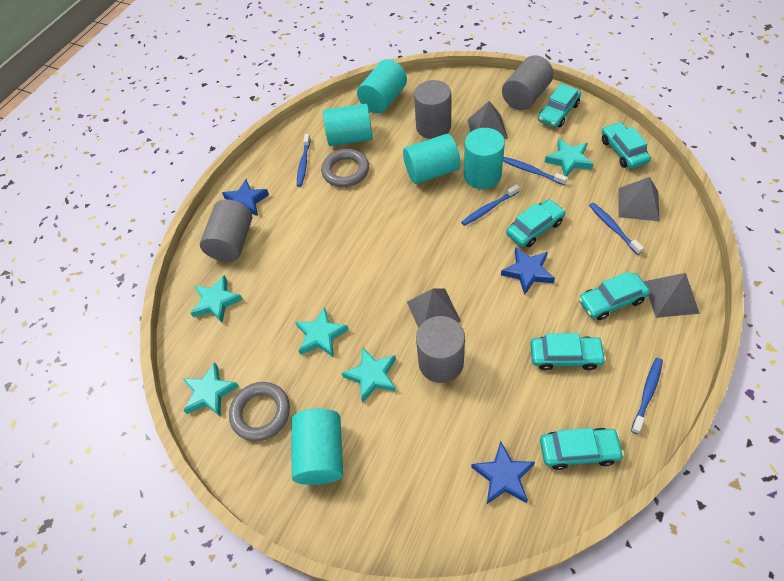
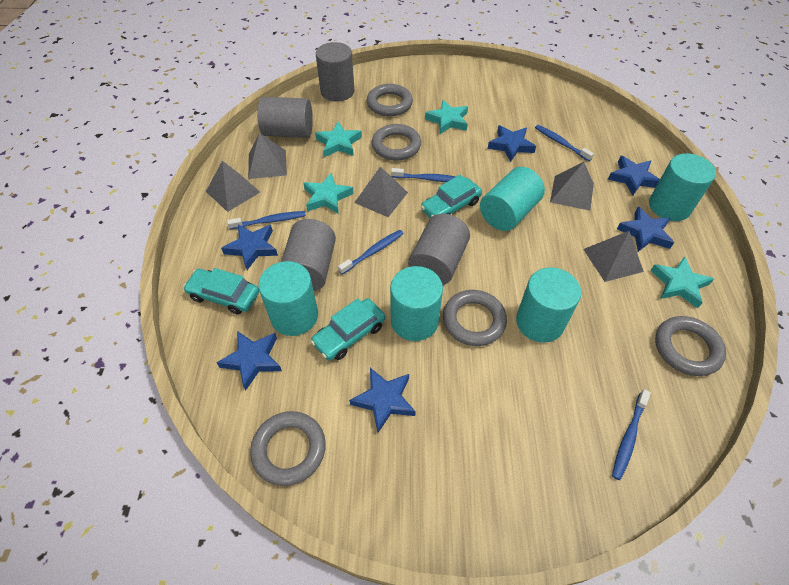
blue star: 3 -> 6
grey pyramid: 4 -> 5
grey ring: 2 -> 5
turquoise car: 6 -> 3
turquoise star: 5 -> 4

